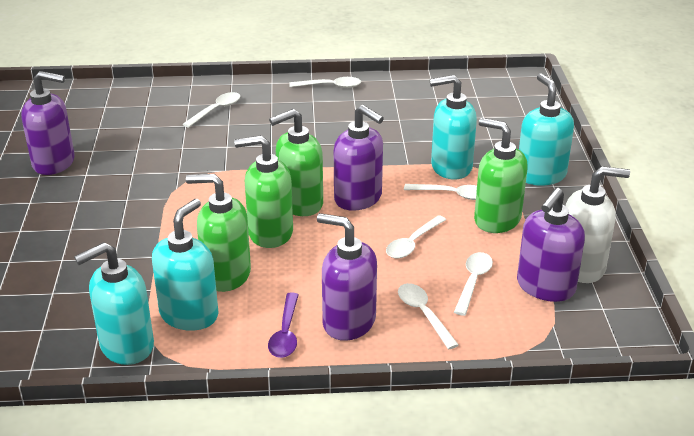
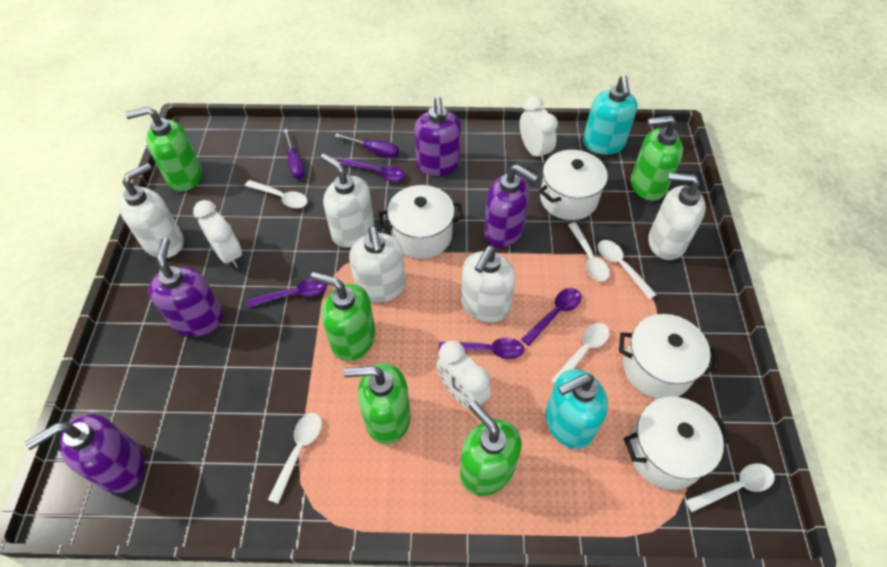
green soap dispenser: 4 -> 5
purple screwdriver: 0 -> 2
purple spoon: 1 -> 4
turquoise soap dispenser: 4 -> 2
white clock: 0 -> 3
white pot: 0 -> 4
white soap dispenser: 1 -> 5

